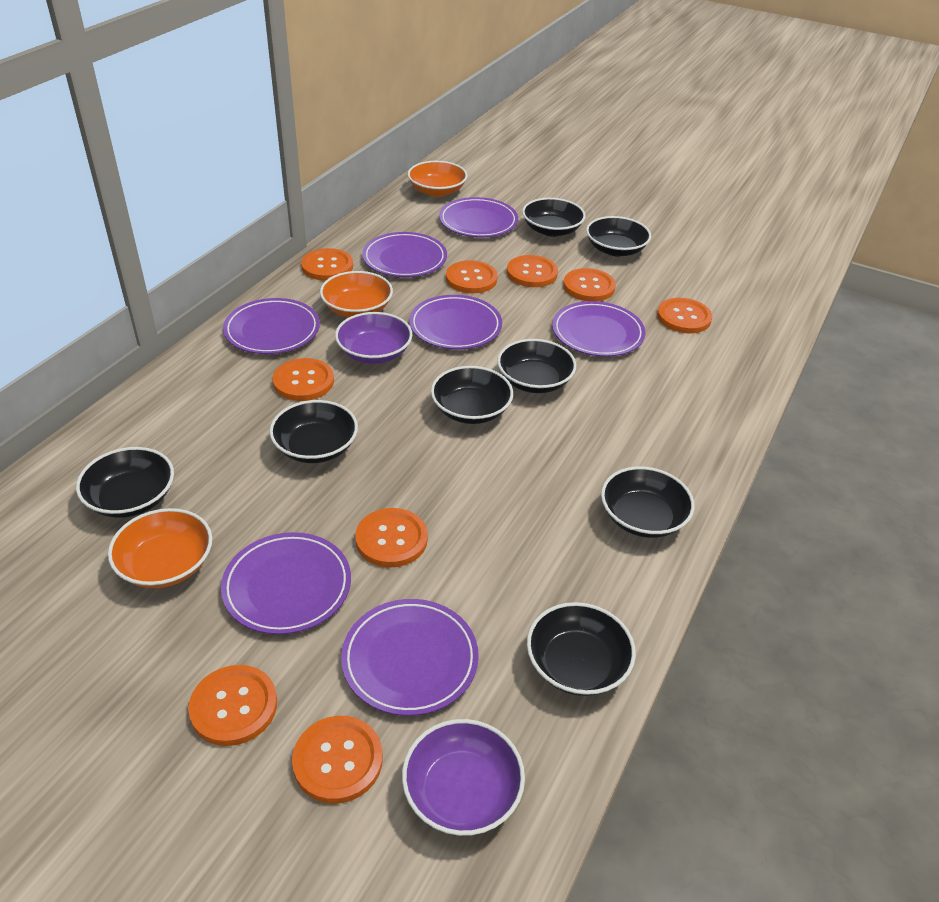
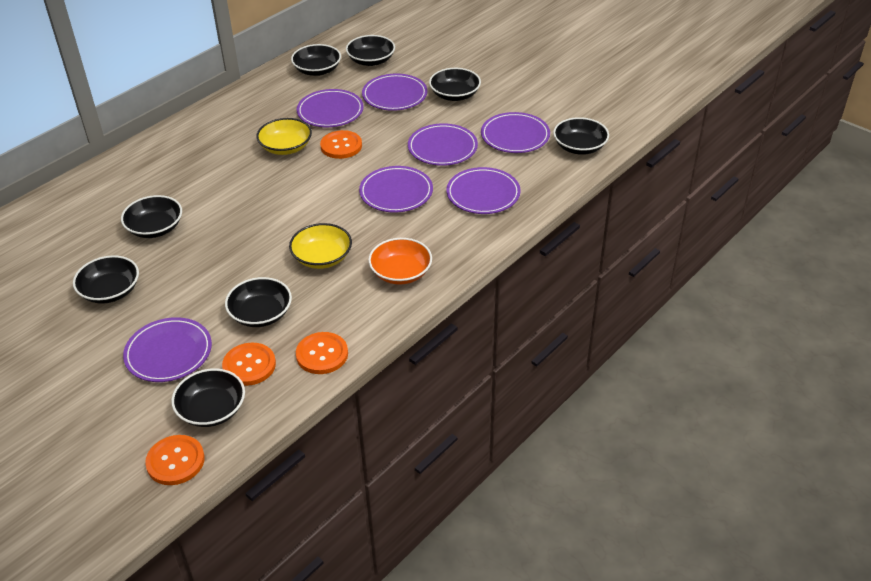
orange bowl: 3 -> 1
orange button: 9 -> 4
purple bowl: 2 -> 0
yellow bowl: 0 -> 2

